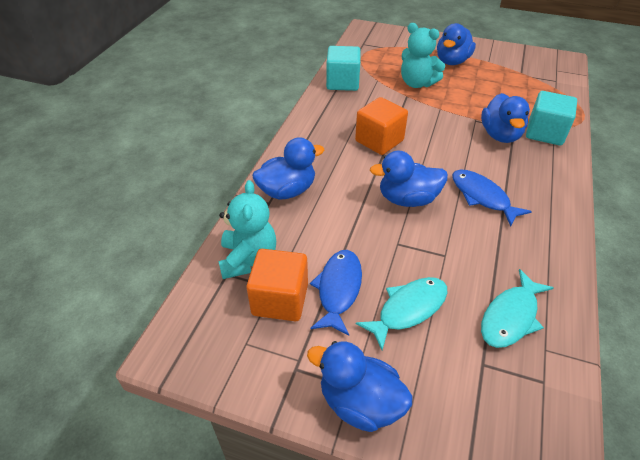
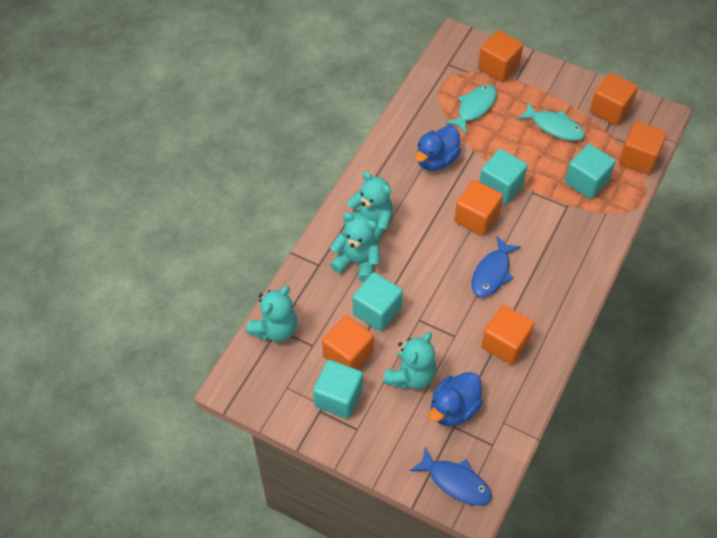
blue duck: 5 -> 2
orange cube: 2 -> 6
turquoise cube: 2 -> 4
turquoise teddy bear: 2 -> 4

